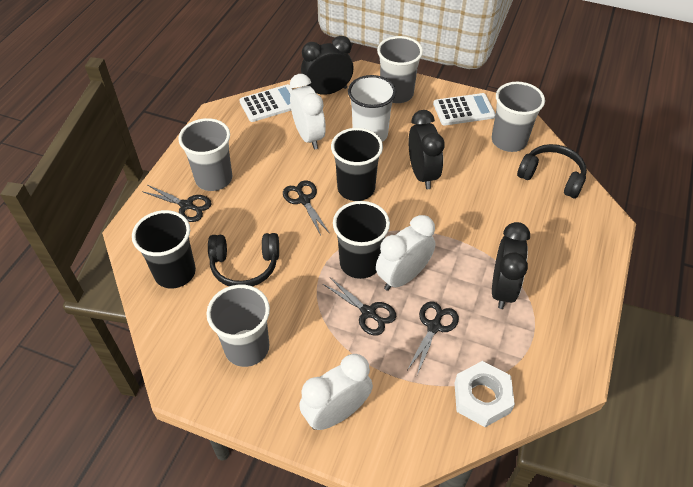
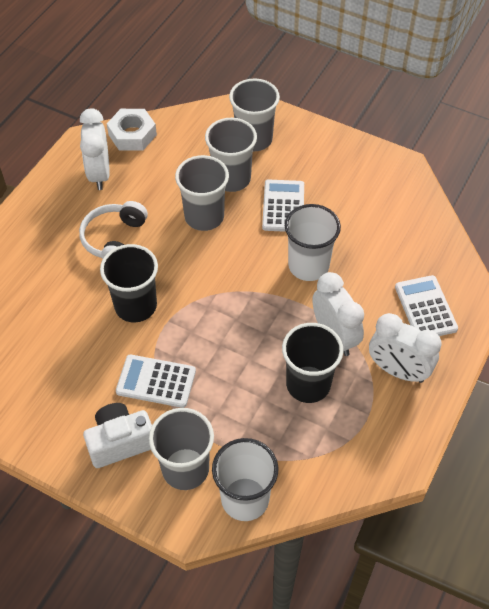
black clock: 3 -> 0
black cup: 3 -> 2
black headphones: 2 -> 0
black scissors: 4 -> 0
white calculator: 2 -> 3
white camera: 0 -> 1
white cup: 1 -> 2
white headphones: 0 -> 1

